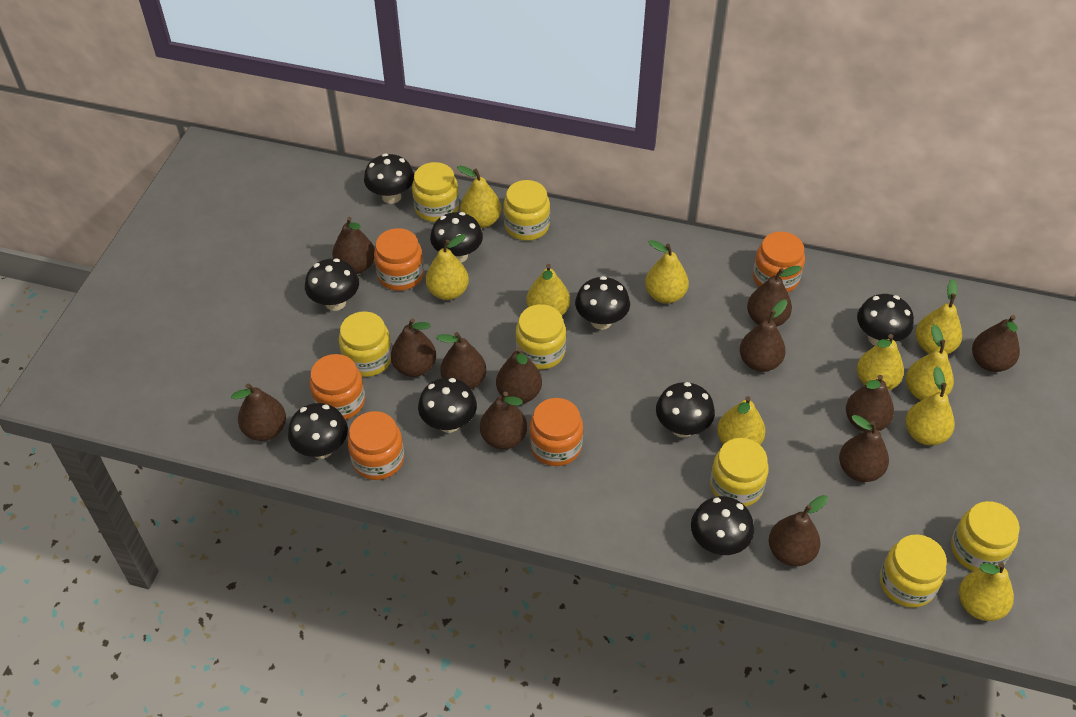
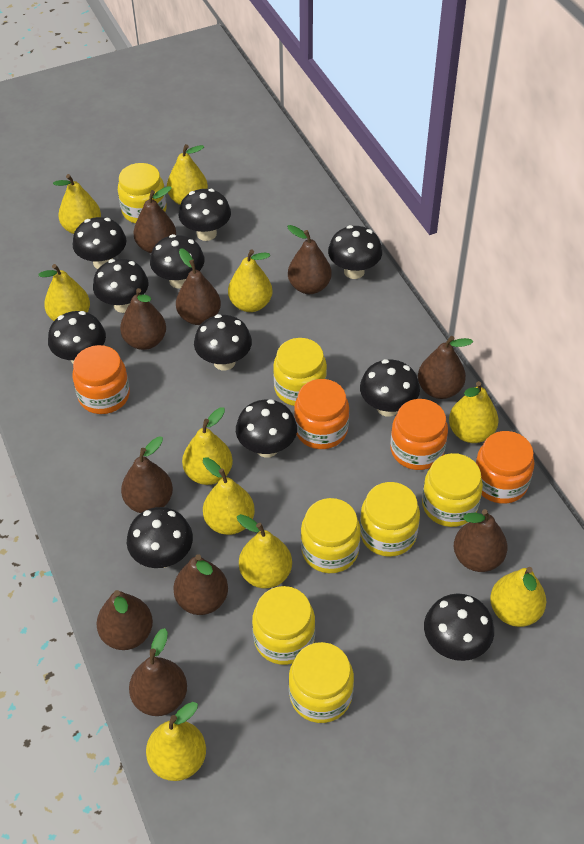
black mushroom: 9 -> 11
brown pear: 12 -> 10
orange jar: 5 -> 4

